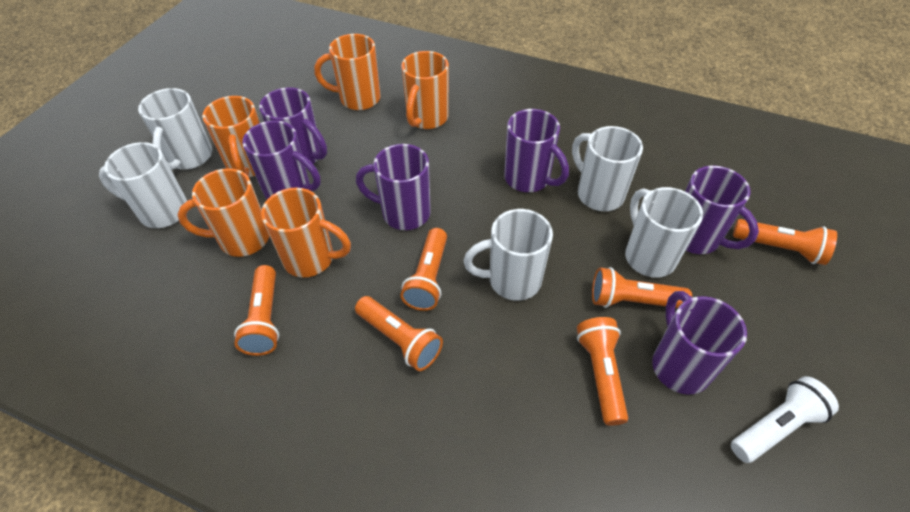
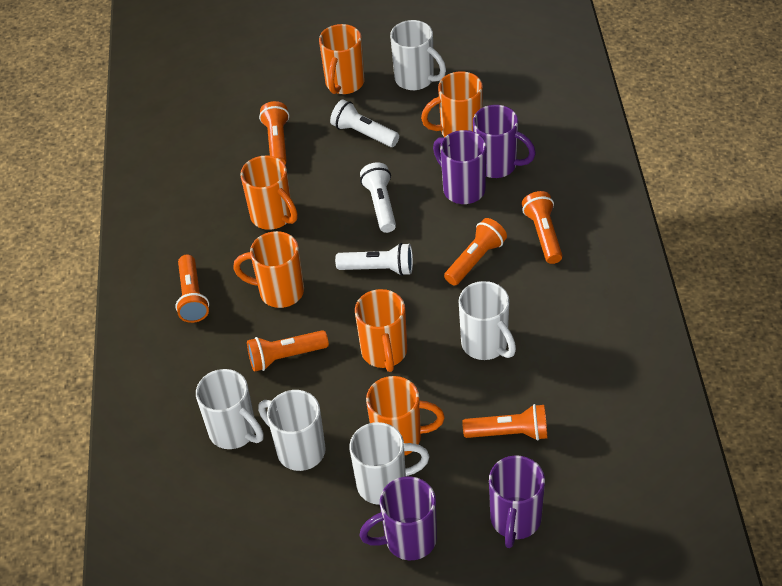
orange mug: 5 -> 6
purple mug: 6 -> 4
white flashlight: 1 -> 3

